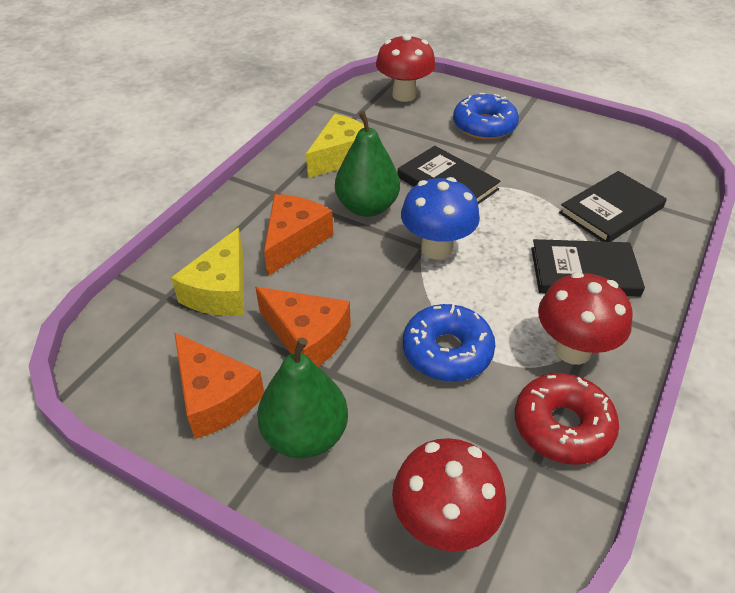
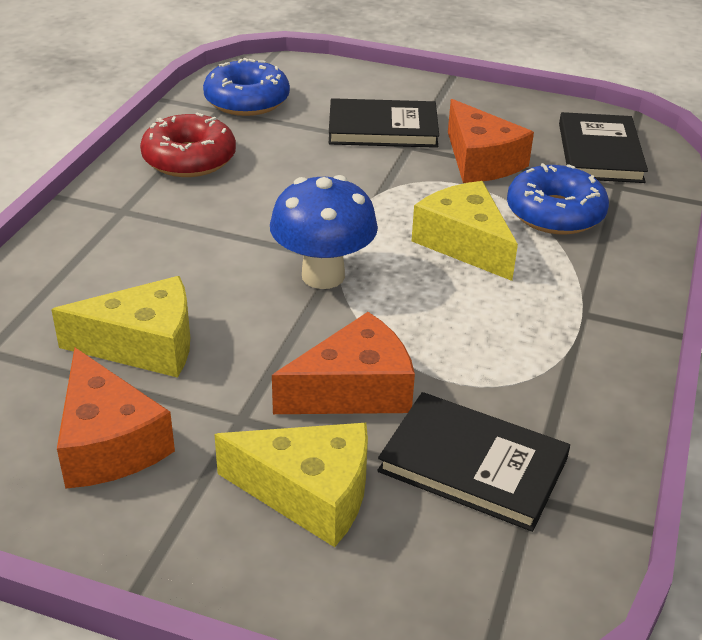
green pear: 2 -> 0
red mushroom: 3 -> 0
yellow cheese: 2 -> 3

